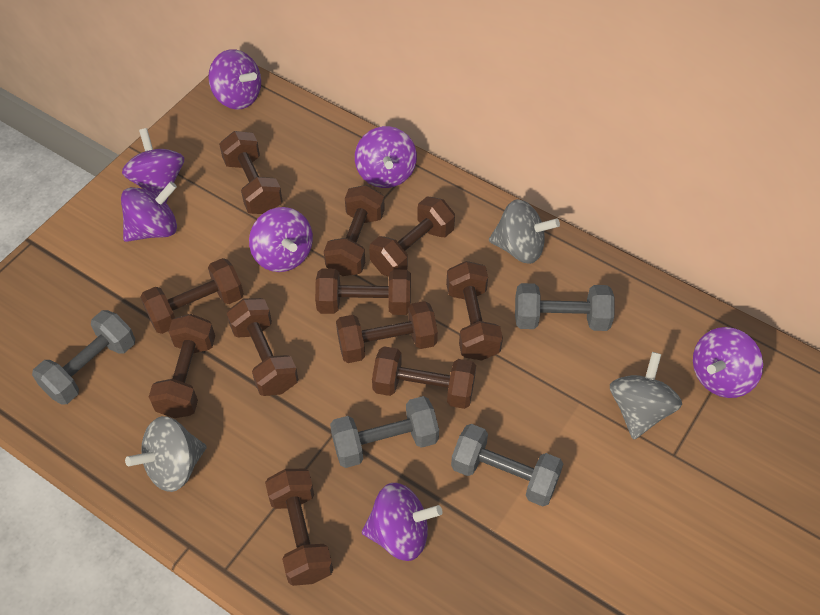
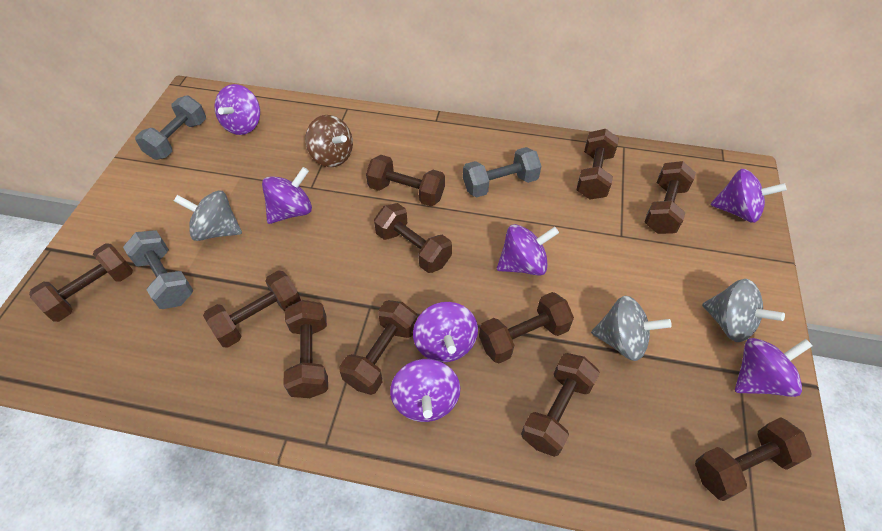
brown spinning top: 0 -> 1
grey dumbbell: 4 -> 3

